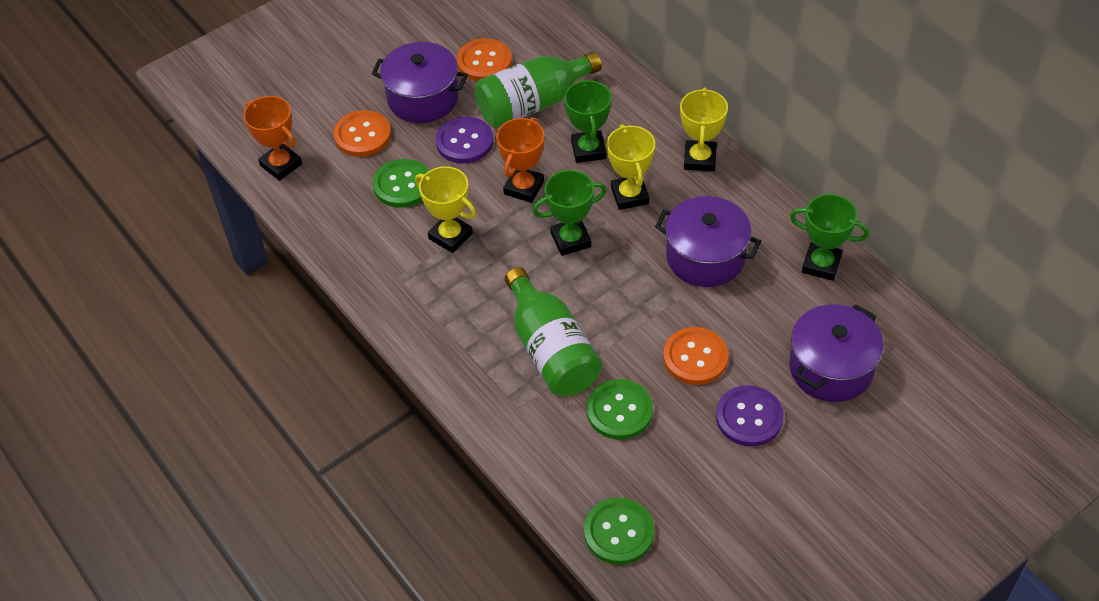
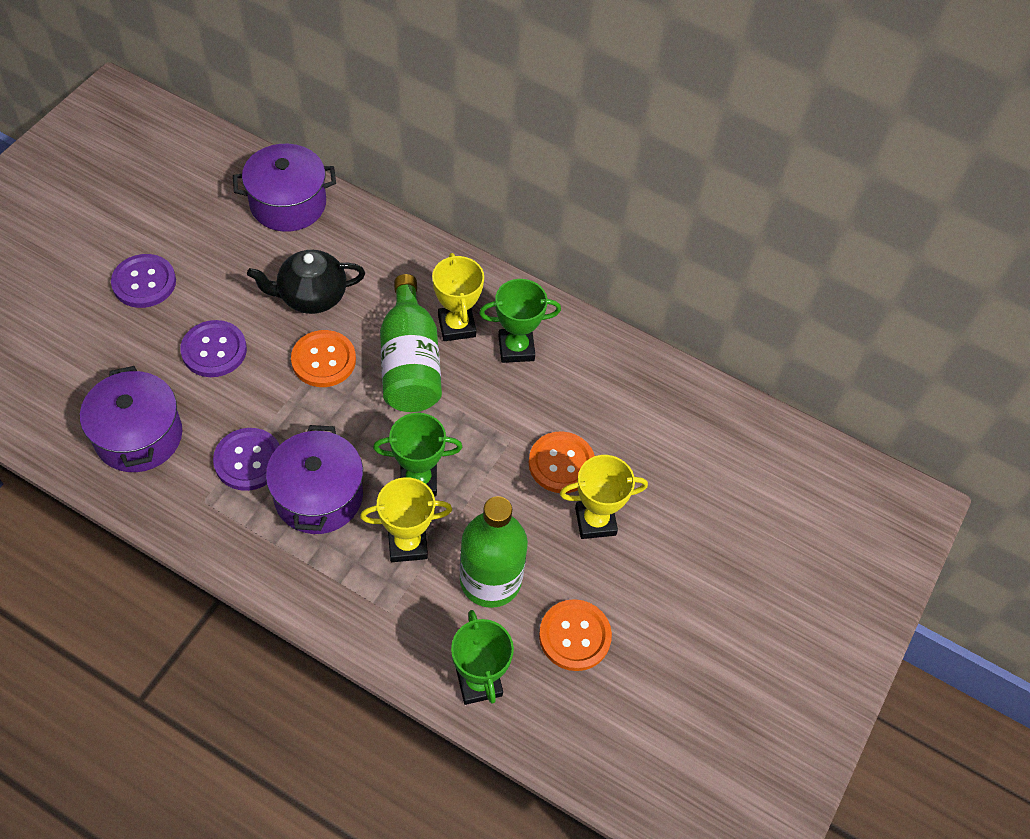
black teapot: 0 -> 1
green button: 3 -> 0
orange trophy: 2 -> 0
purple button: 2 -> 3

